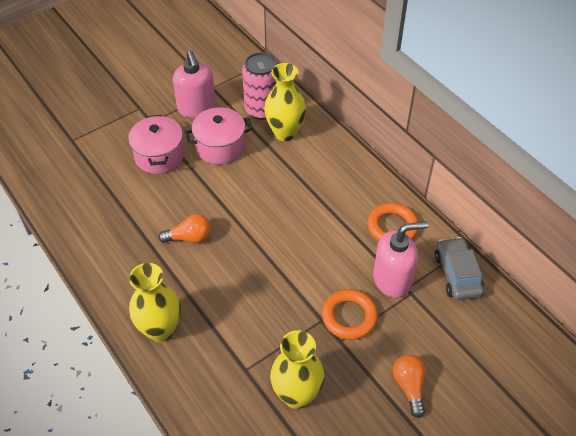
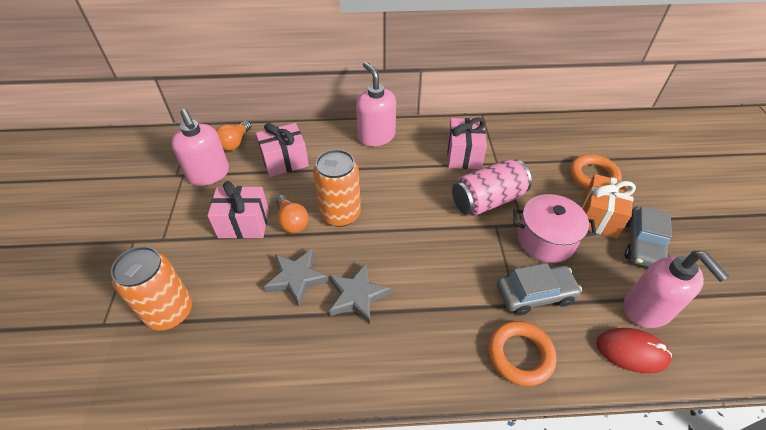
grey car: 1 -> 2
grey star: 0 -> 2
orange can: 0 -> 2
orange gift: 0 -> 1
pink gift: 0 -> 3
pink pot: 2 -> 1
pink soap dispenser: 2 -> 3
red mouse: 0 -> 1
yellow vase: 3 -> 0

